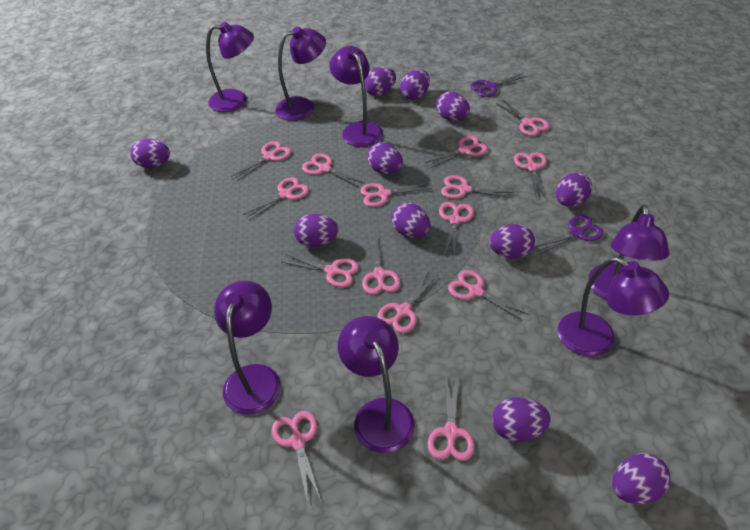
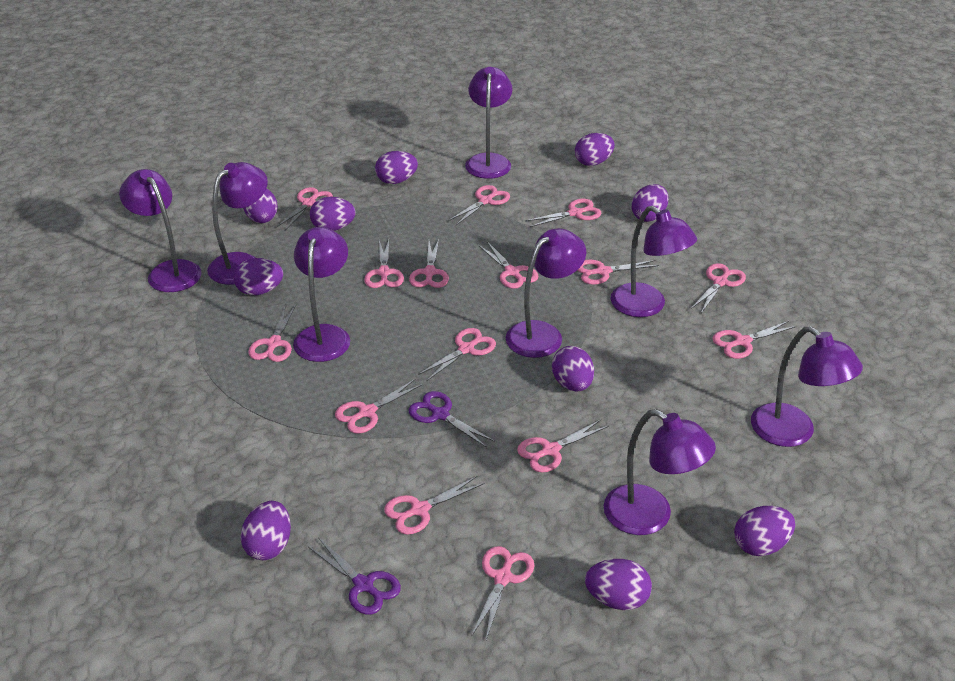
purple egg: 11 -> 10
purple lamp: 7 -> 8

